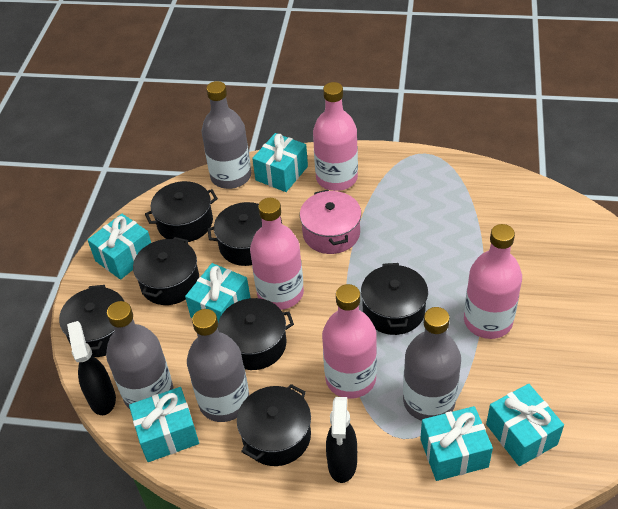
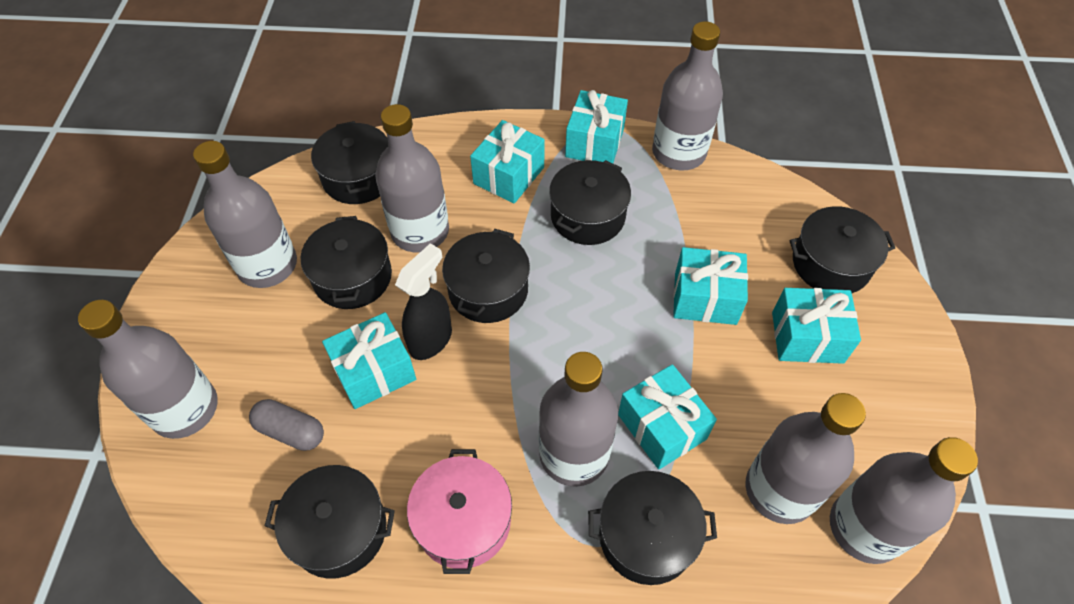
black spray bottle: 2 -> 1
grey bottle: 4 -> 7
grey capsule: 0 -> 1
pink bottle: 4 -> 0

